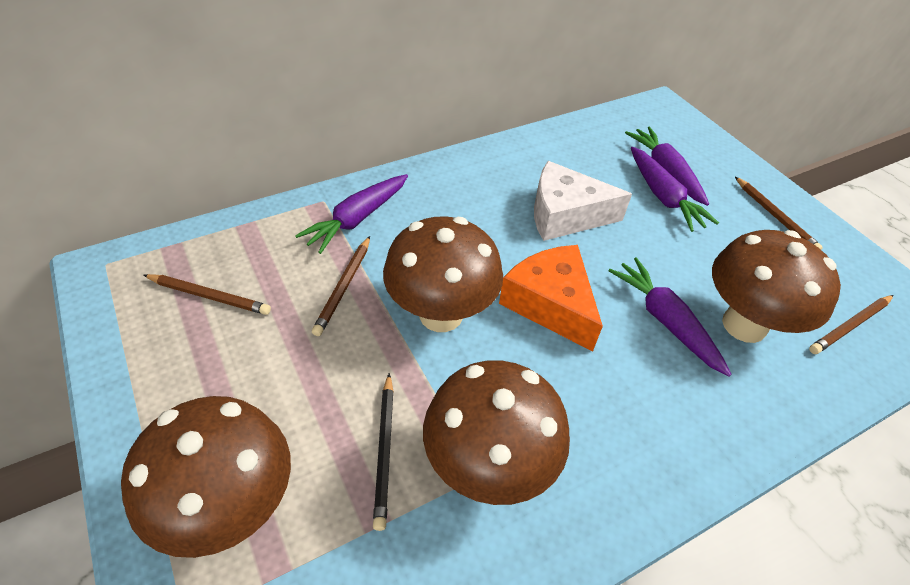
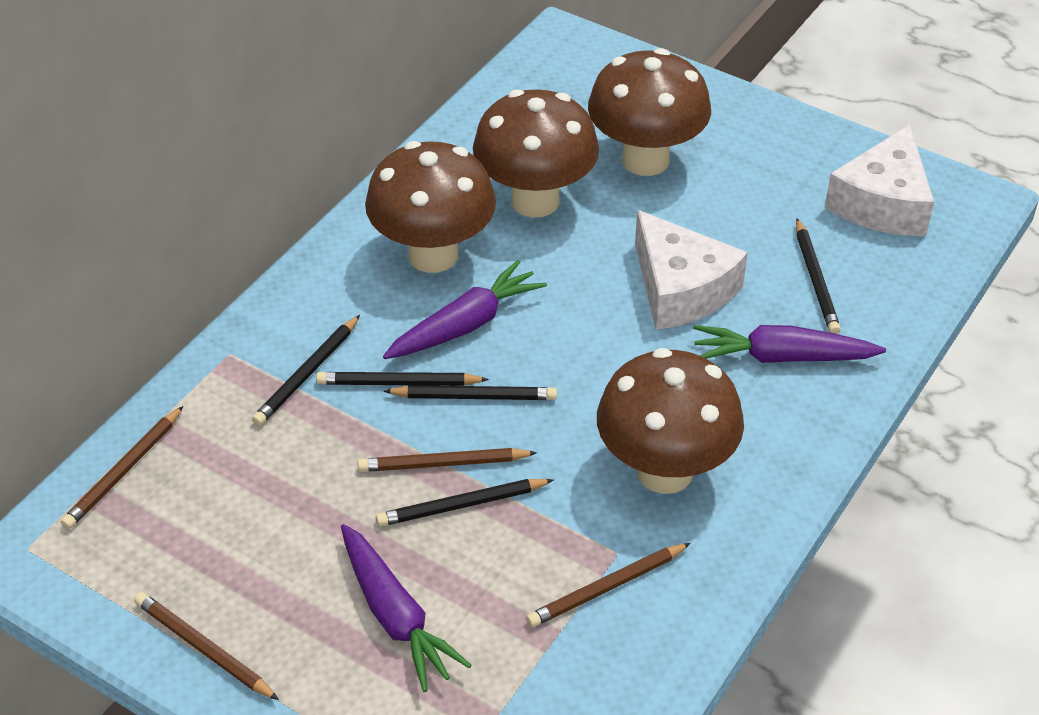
black pencil: 1 -> 5
orange cheese: 1 -> 0
purple carrot: 4 -> 3
white cheese: 1 -> 2

